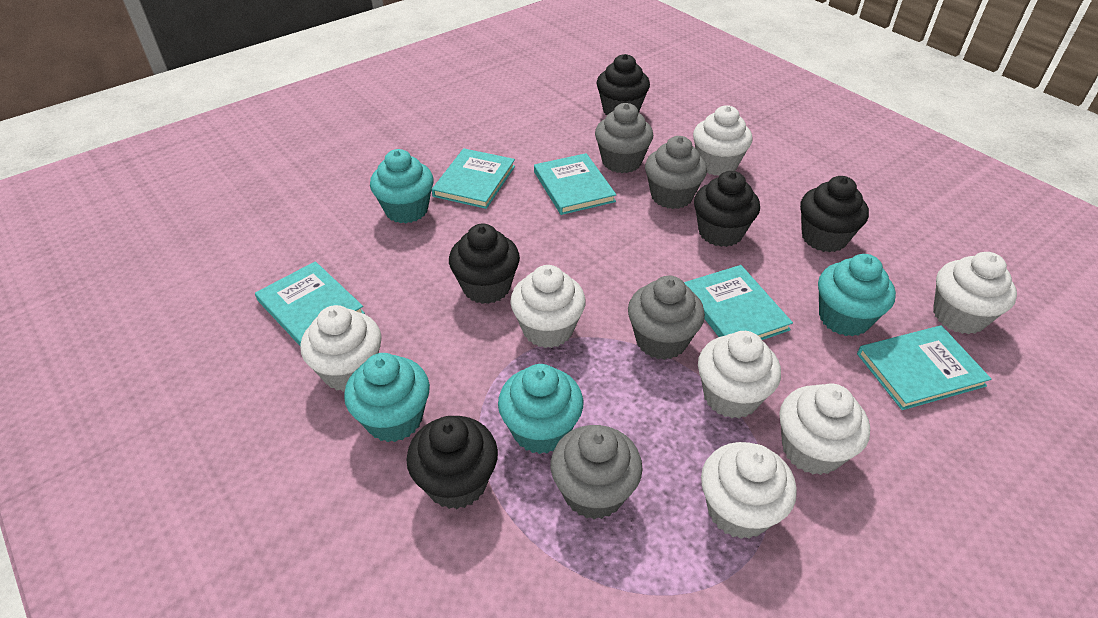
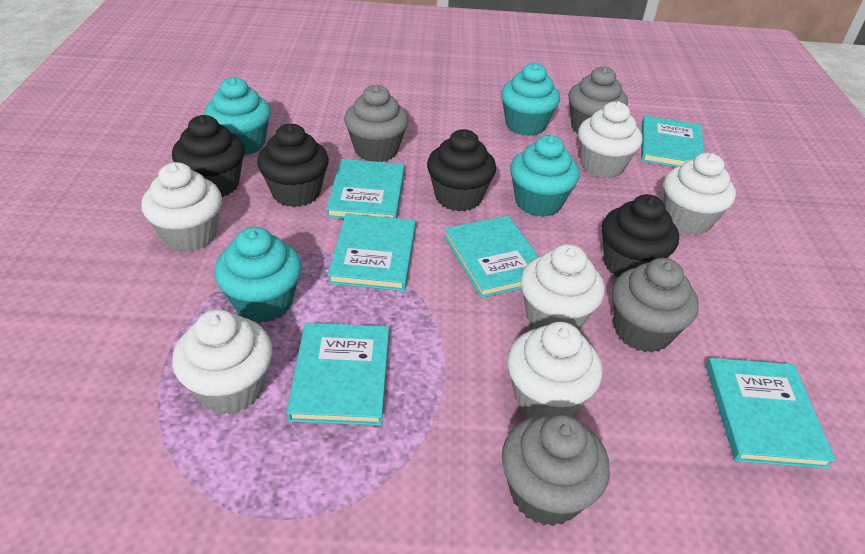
black cupcake: 5 -> 4
turquoise book: 5 -> 6
white cupcake: 7 -> 6

